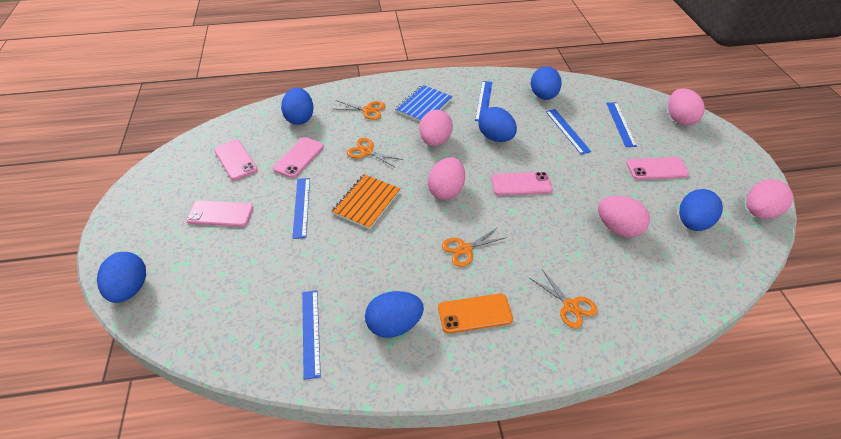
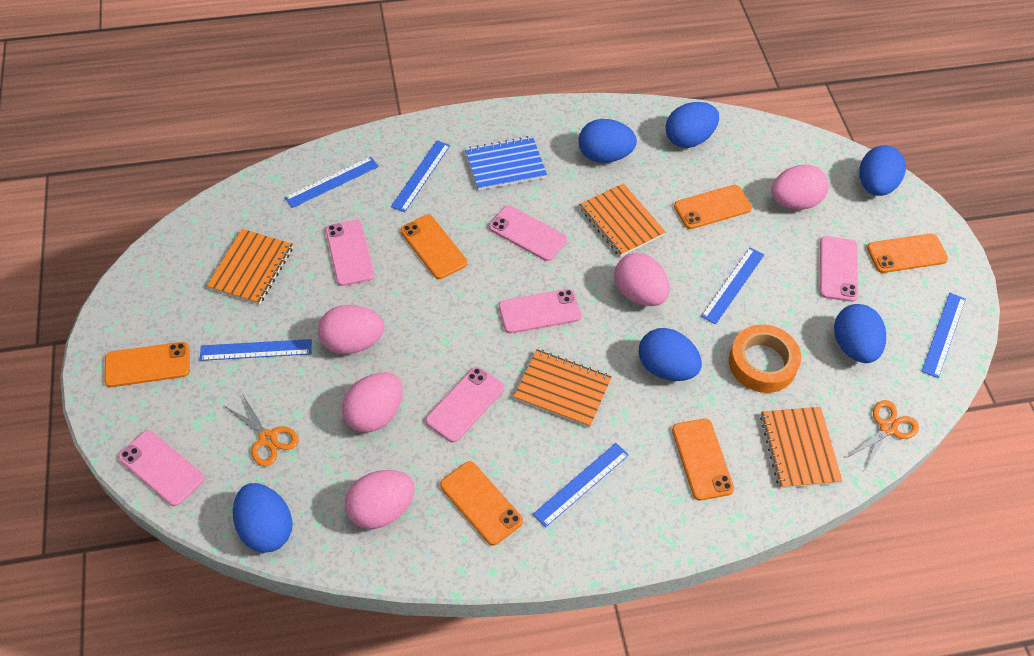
blue ruler: 5 -> 6
orange notebook: 1 -> 4
orange phone: 1 -> 6
orange scissors: 4 -> 2
orange tape: 0 -> 1
pink phone: 5 -> 6

